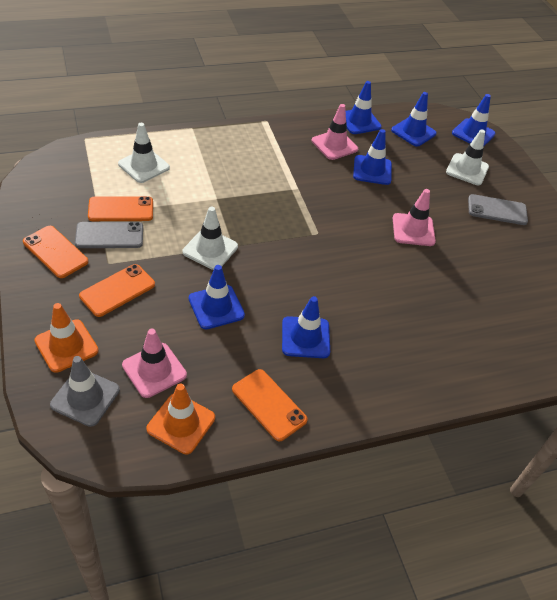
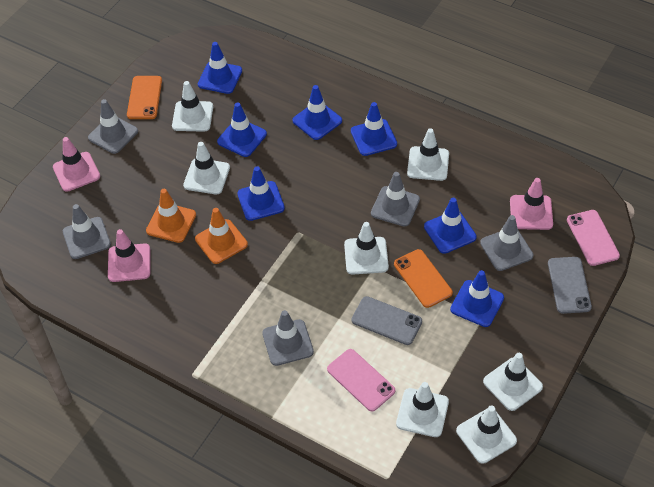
blue traffic cone: 6 -> 7
grey traffic cone: 1 -> 5
orange phone: 4 -> 2
pink phone: 0 -> 2
white traffic cone: 3 -> 7

